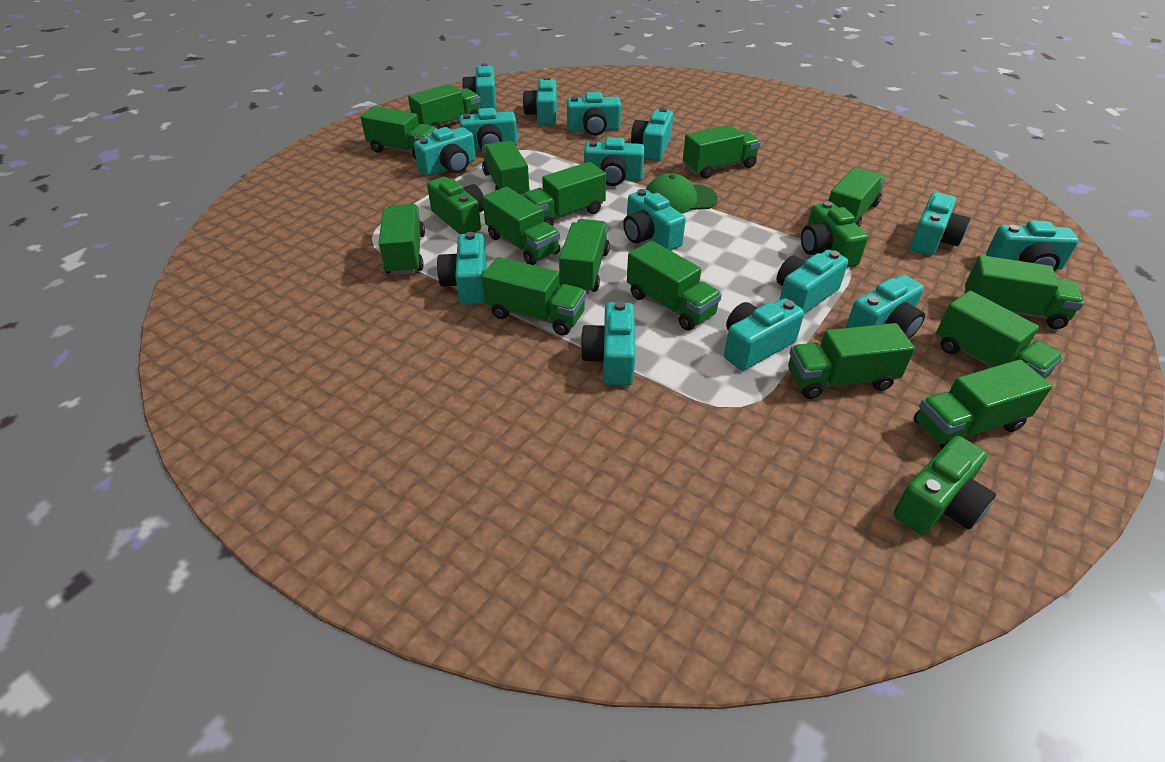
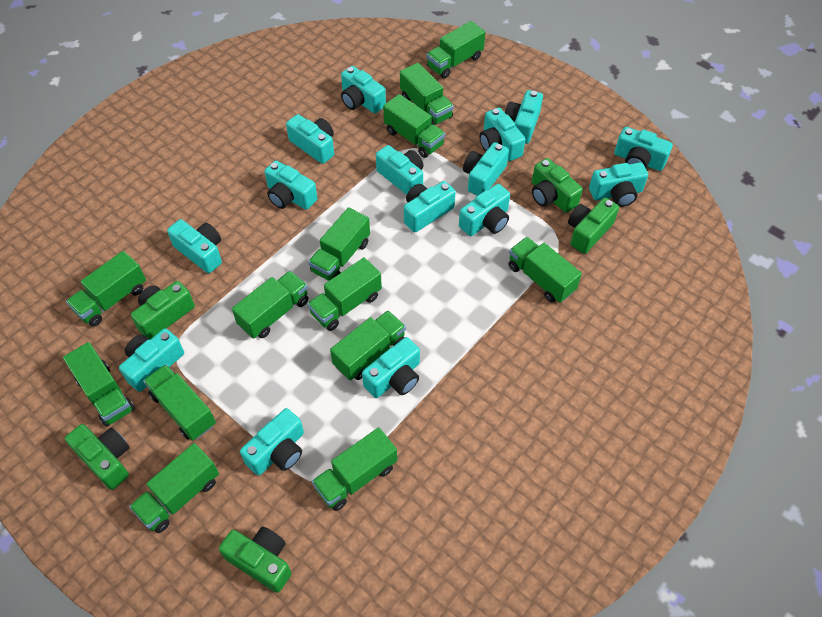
green camera: 3 -> 5
green cap: 1 -> 0
green truck: 15 -> 13

